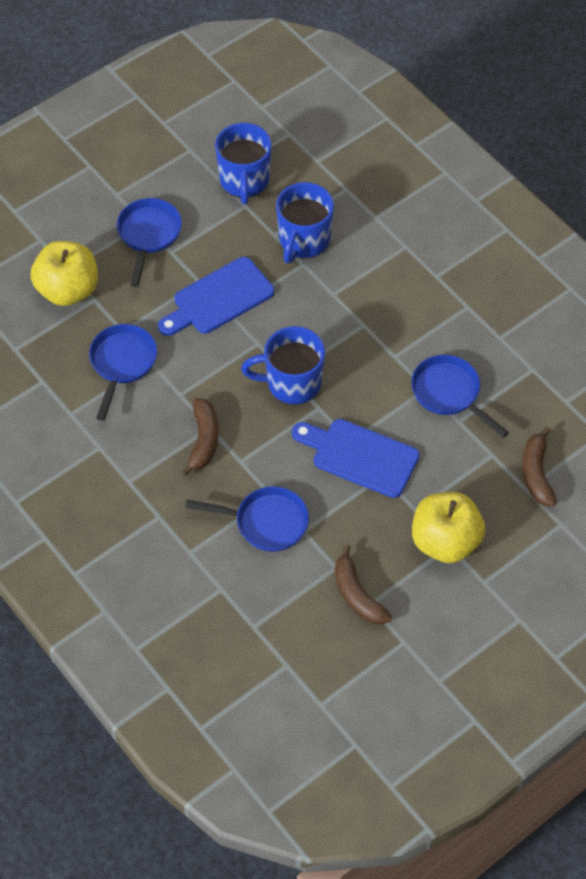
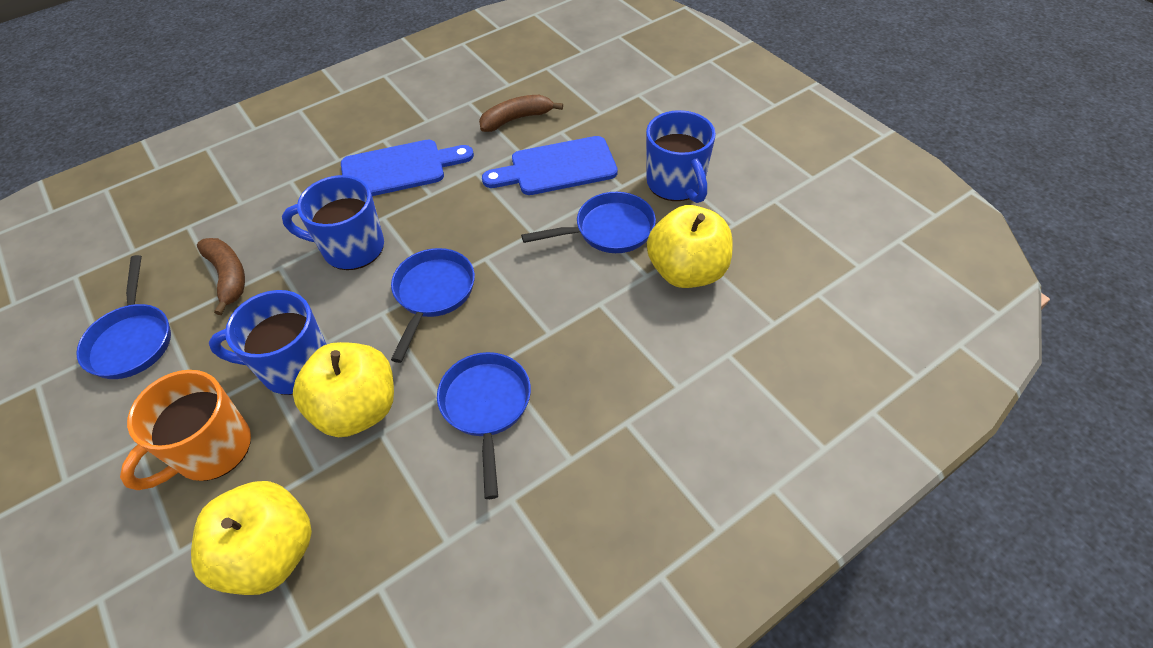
brown banana: 3 -> 2
orange mug: 0 -> 1
yellow apple: 2 -> 3

